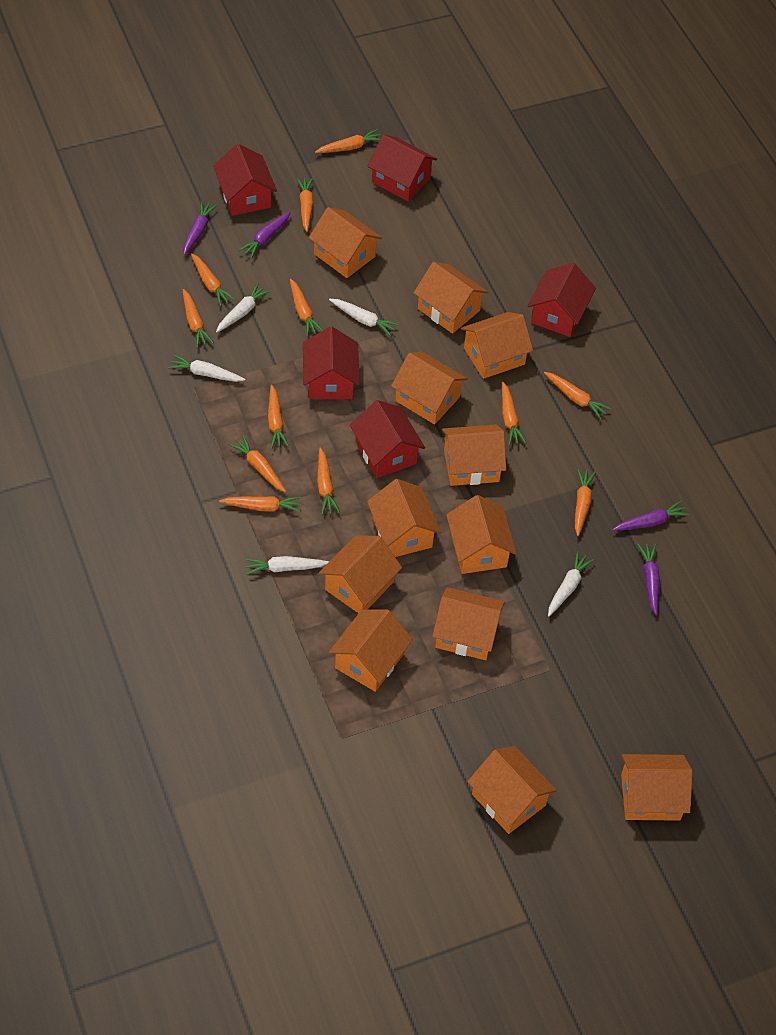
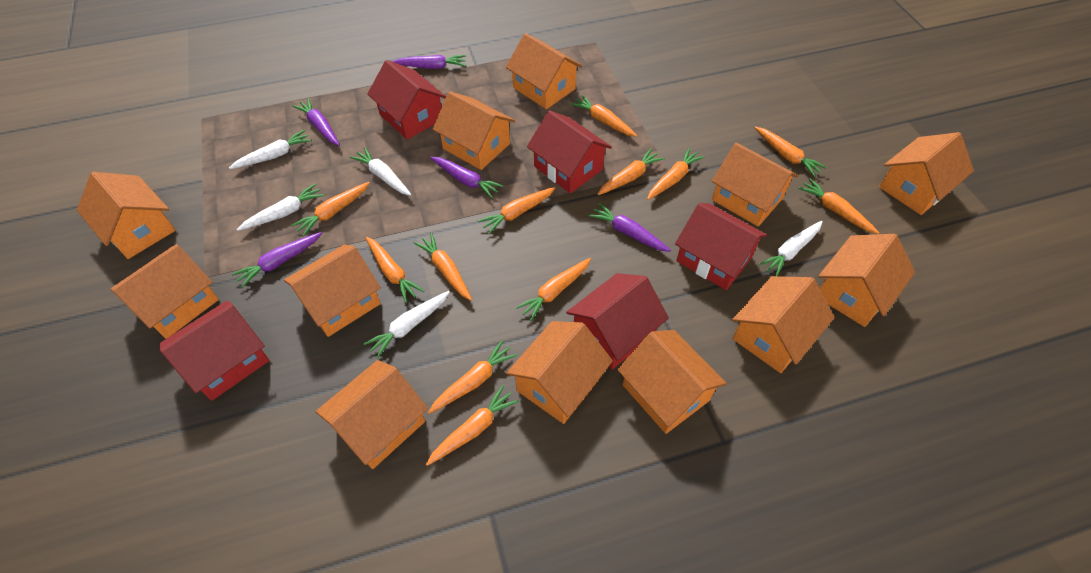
purple carrot: 4 -> 5

